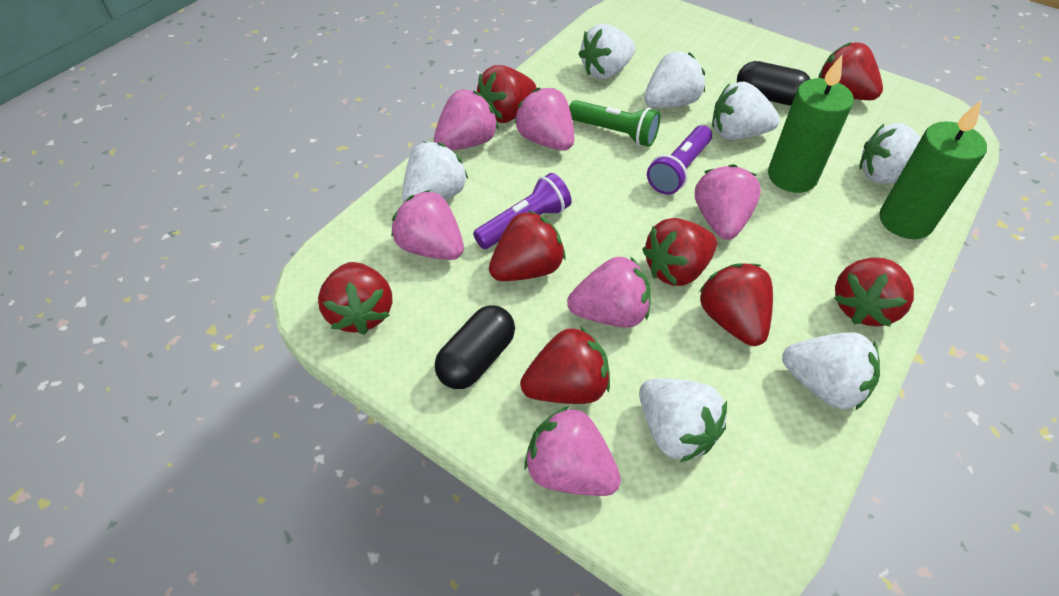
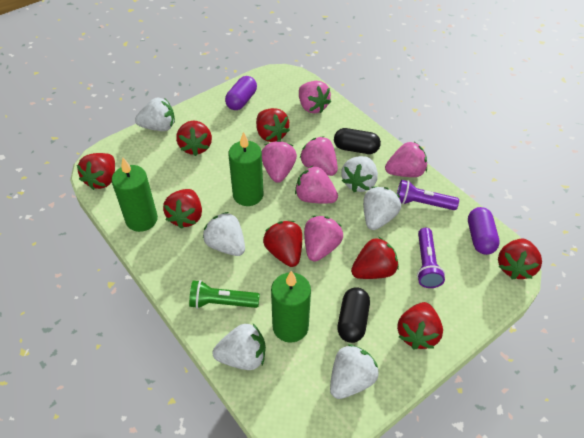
green candle: 2 -> 3
purple capsule: 0 -> 2
white strawberry: 7 -> 6

